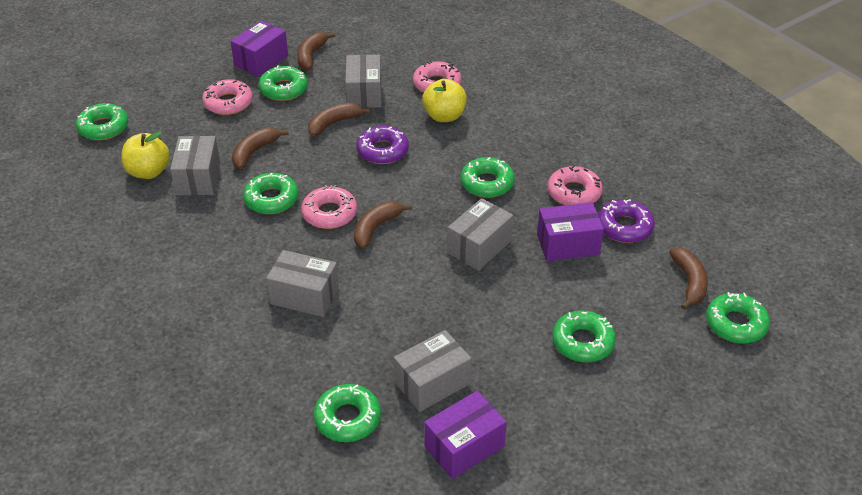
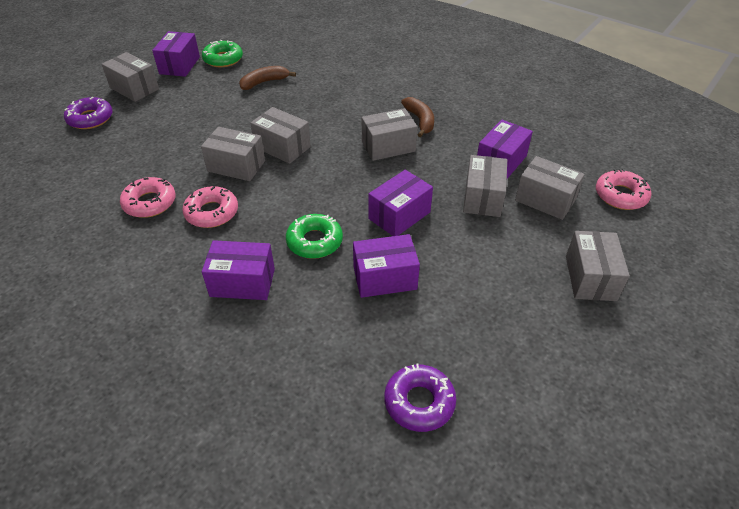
brown banana: 5 -> 2
green donut: 7 -> 2
grey box: 5 -> 7
pink donut: 4 -> 3
purple box: 3 -> 5
yellow apple: 2 -> 0

